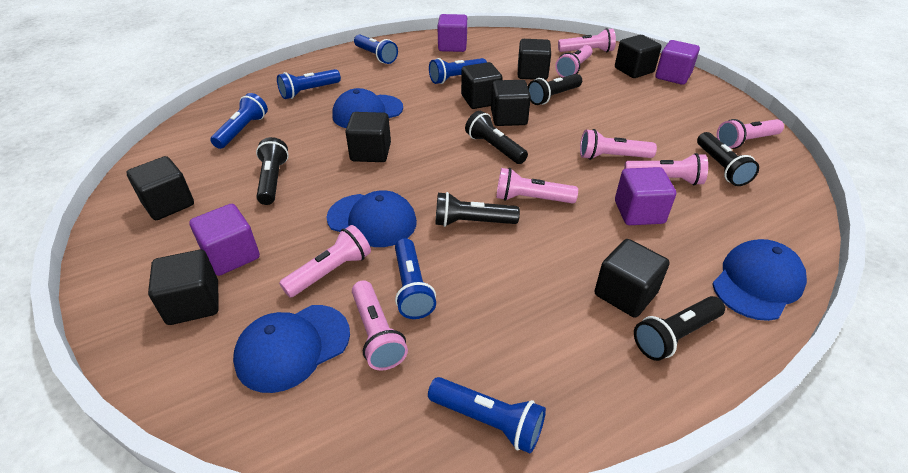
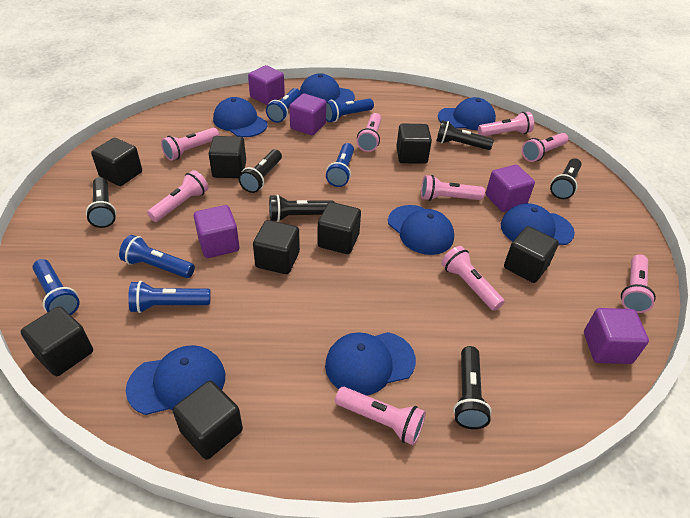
blue cap: 4 -> 7
pink flashlight: 8 -> 9
purple cube: 4 -> 5

